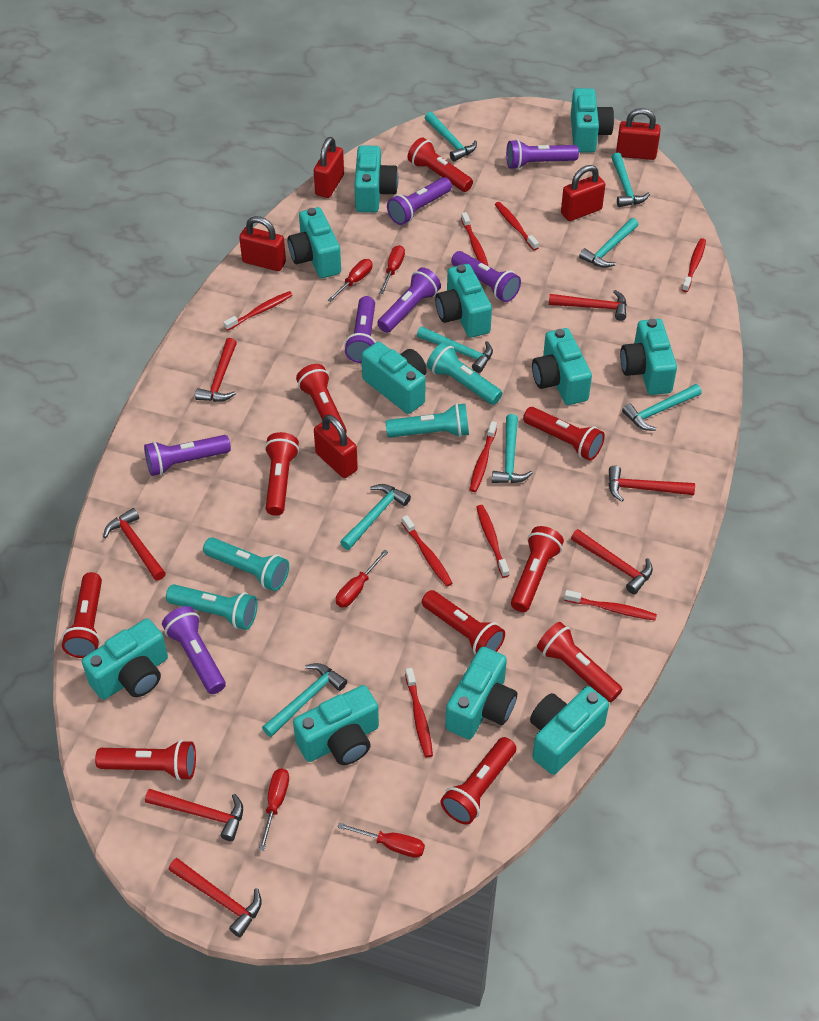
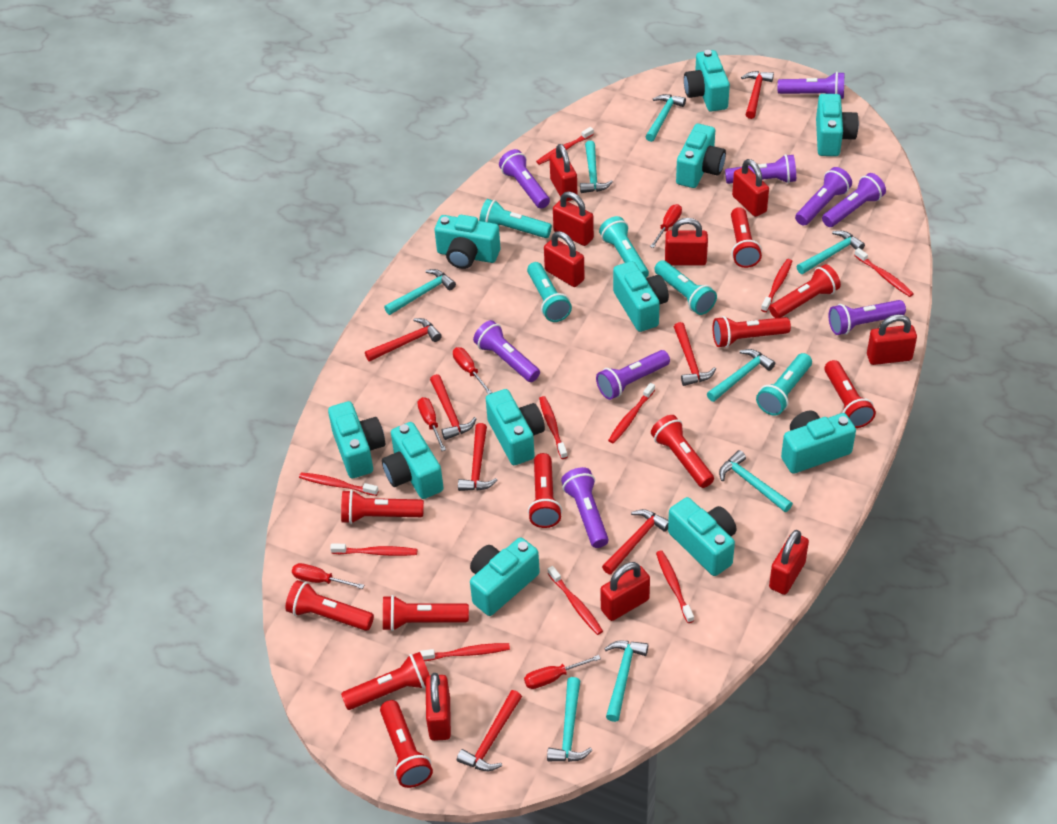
purple flashlight: 7 -> 9
red flashlight: 10 -> 11
red padlock: 5 -> 9
red toothbrush: 9 -> 10
turquoise flashlight: 4 -> 5

